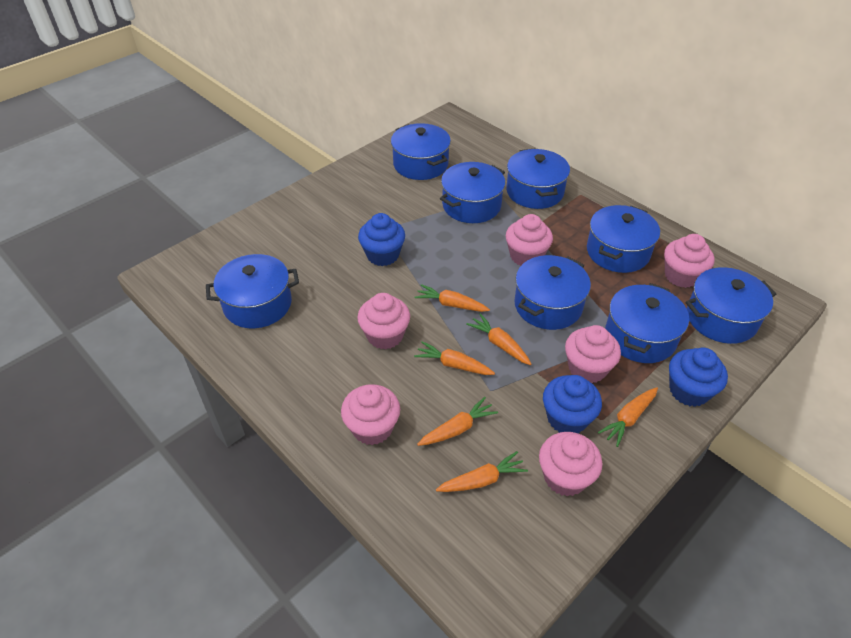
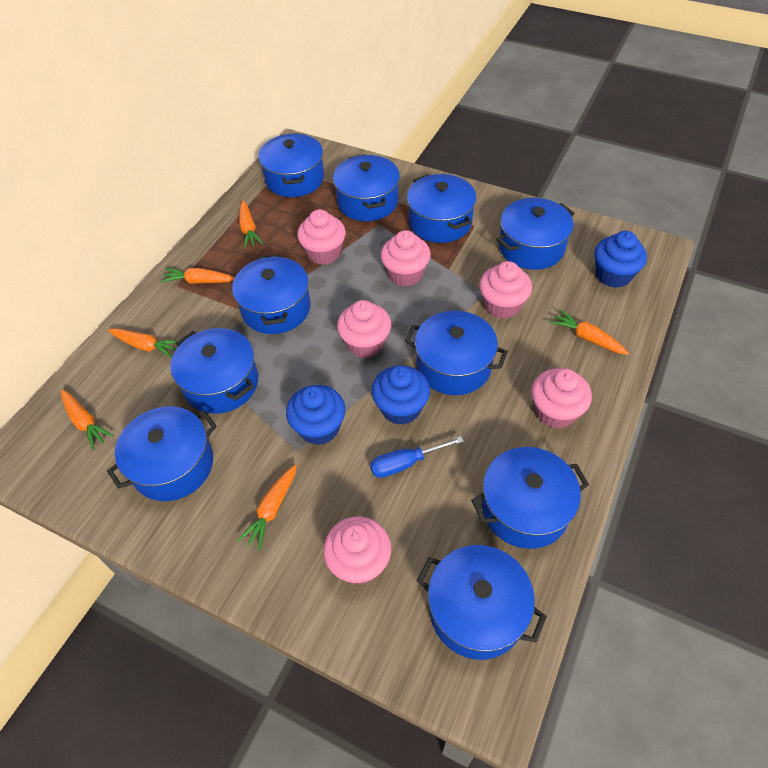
blue pot: 8 -> 10
blue screwdriver: 0 -> 1

